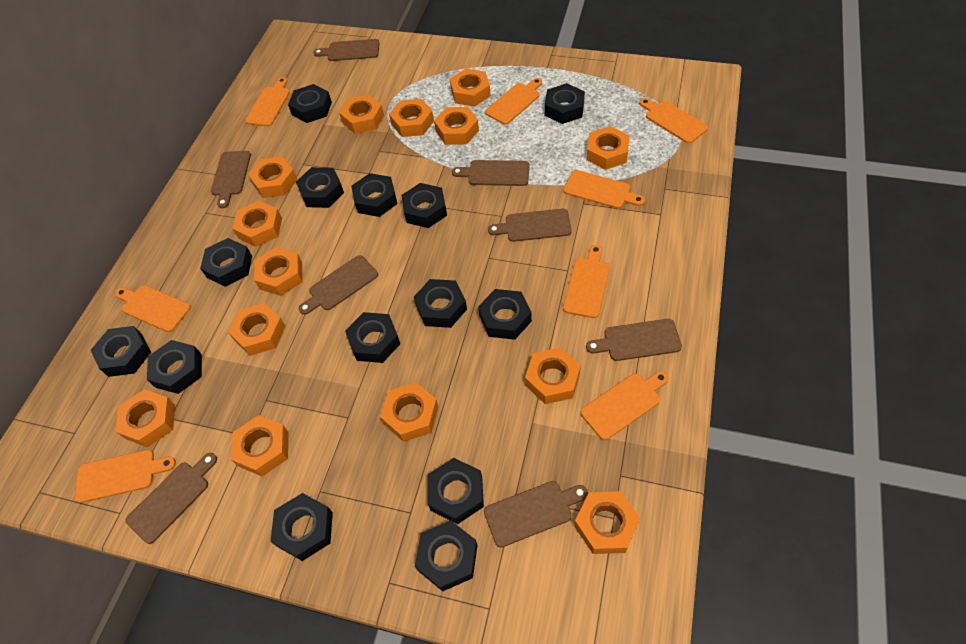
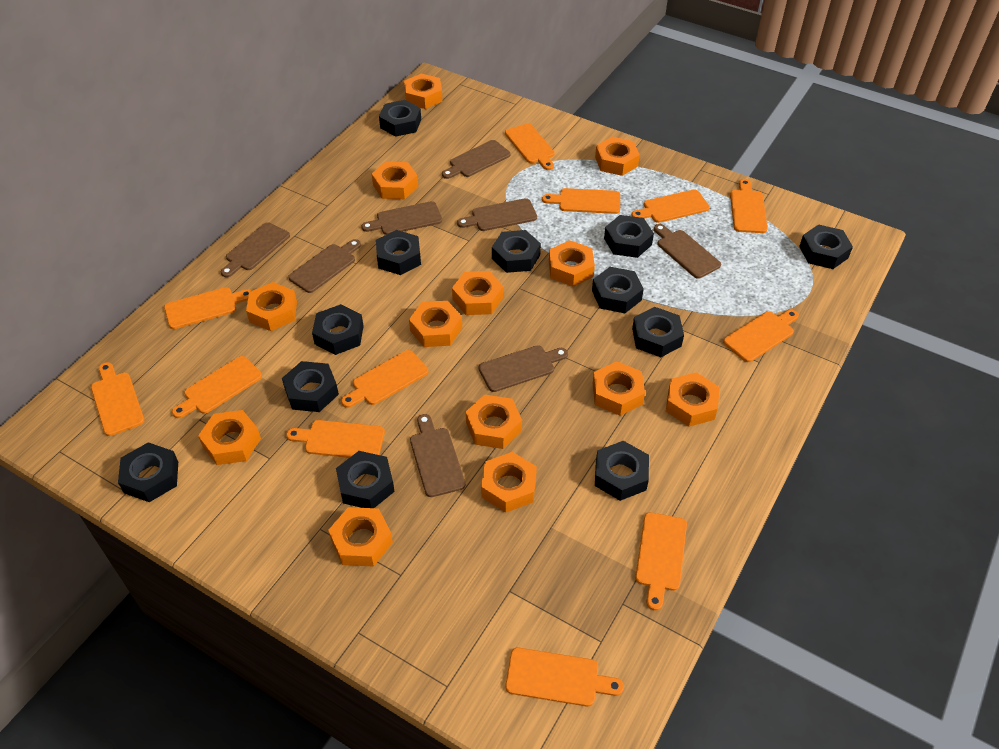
black nut: 14 -> 12
orange cutting board: 8 -> 12
orange nut: 14 -> 13

